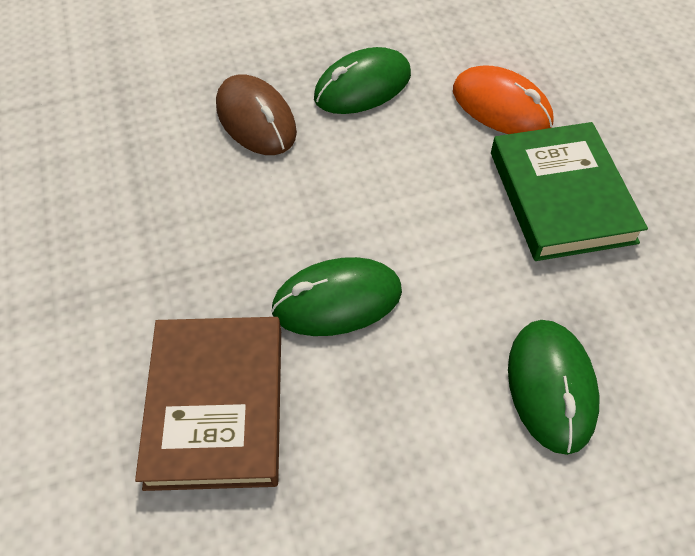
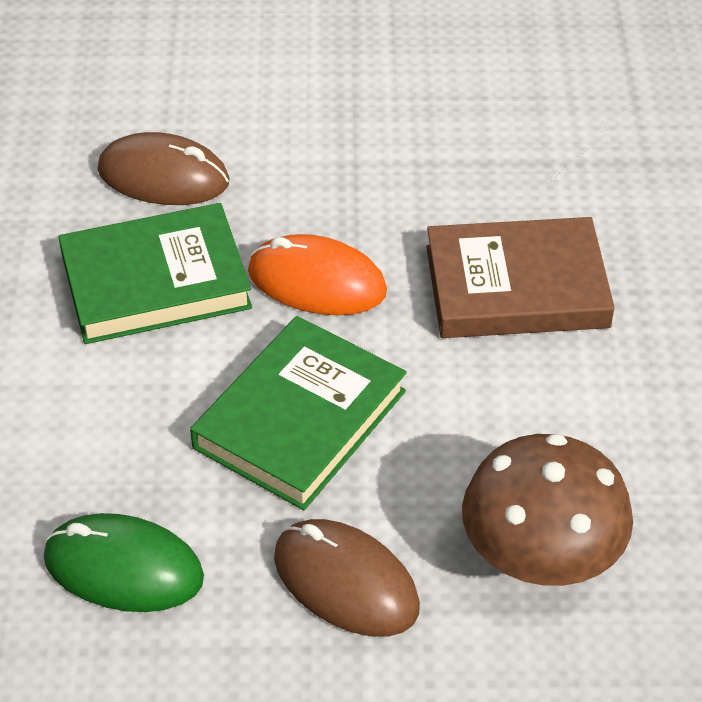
brown mouse: 1 -> 2
brown mushroom: 0 -> 1
green book: 1 -> 2
green mouse: 3 -> 1

